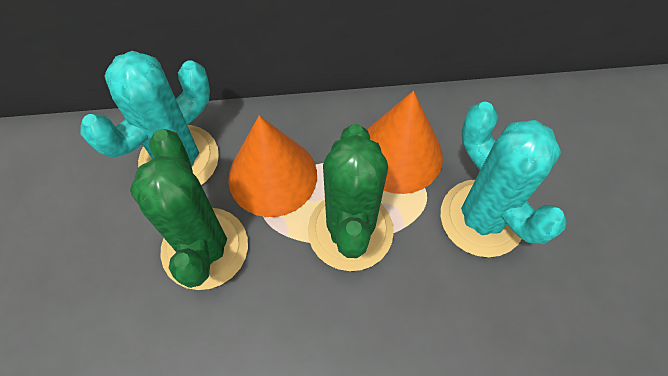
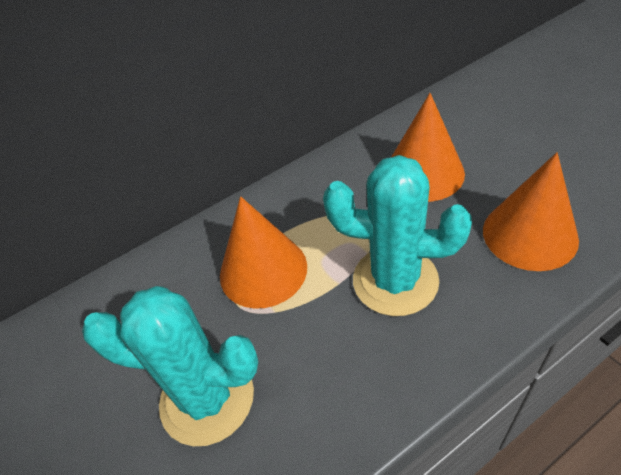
green cactus: 2 -> 0
orange cone: 2 -> 3

